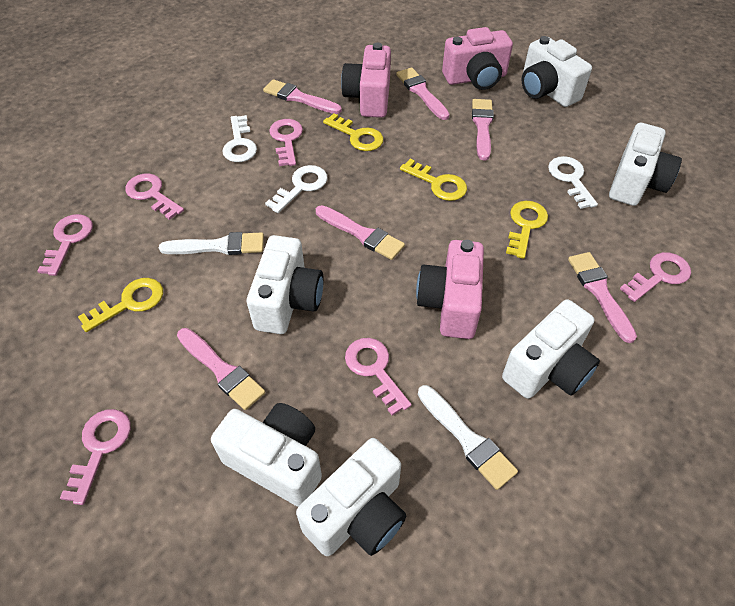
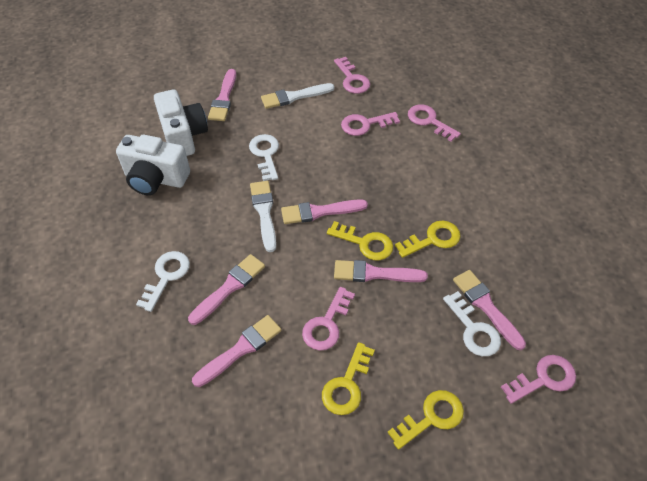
pink camera: 3 -> 0
pink key: 6 -> 5
white camera: 6 -> 2

